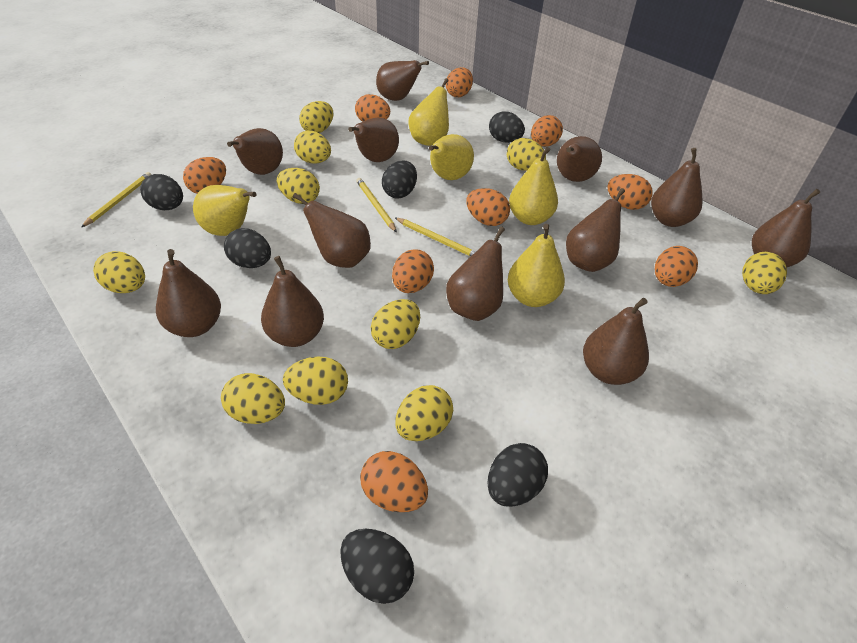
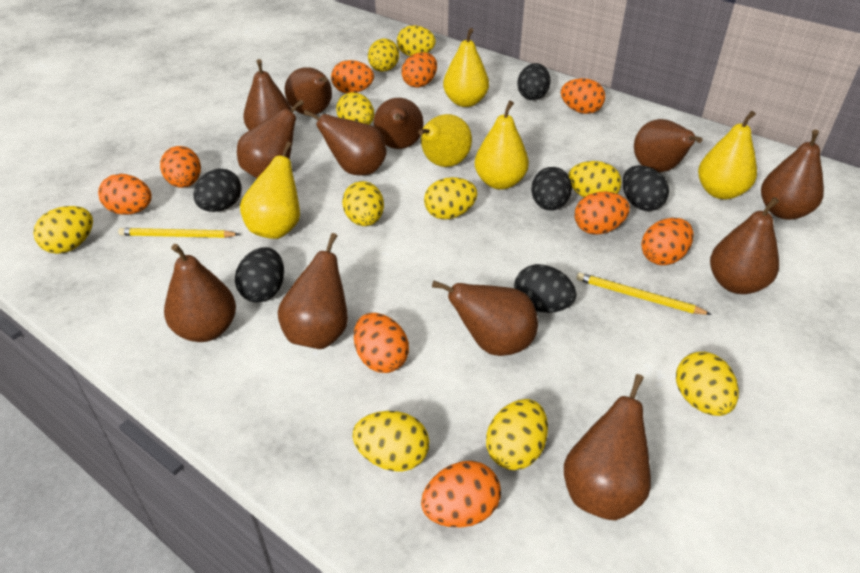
yellow pencil: 3 -> 2

